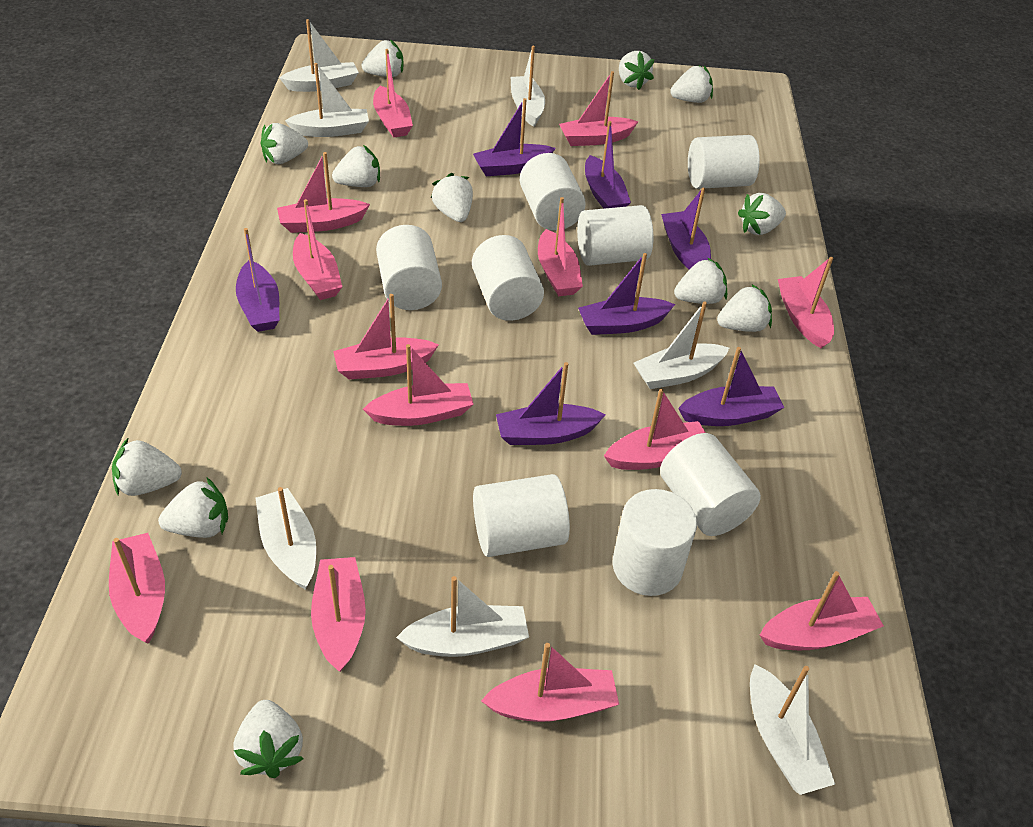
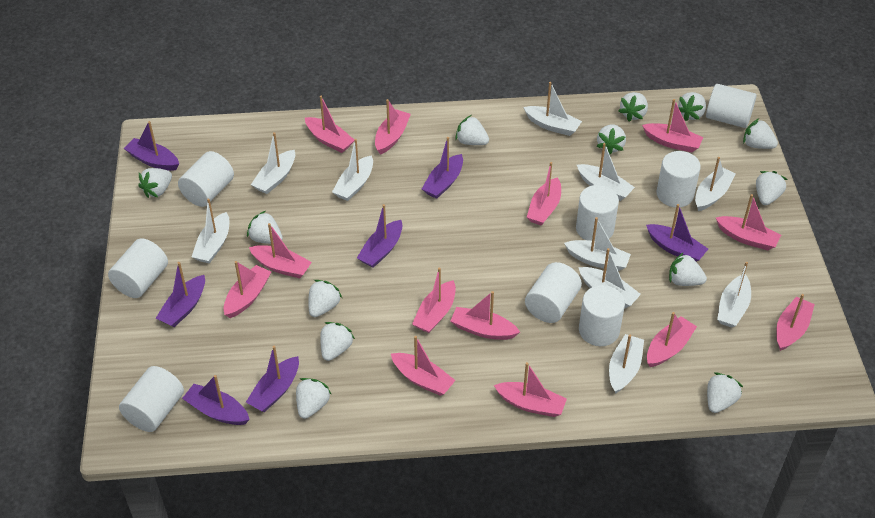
white boat: 7 -> 10
white strawberry: 12 -> 13

